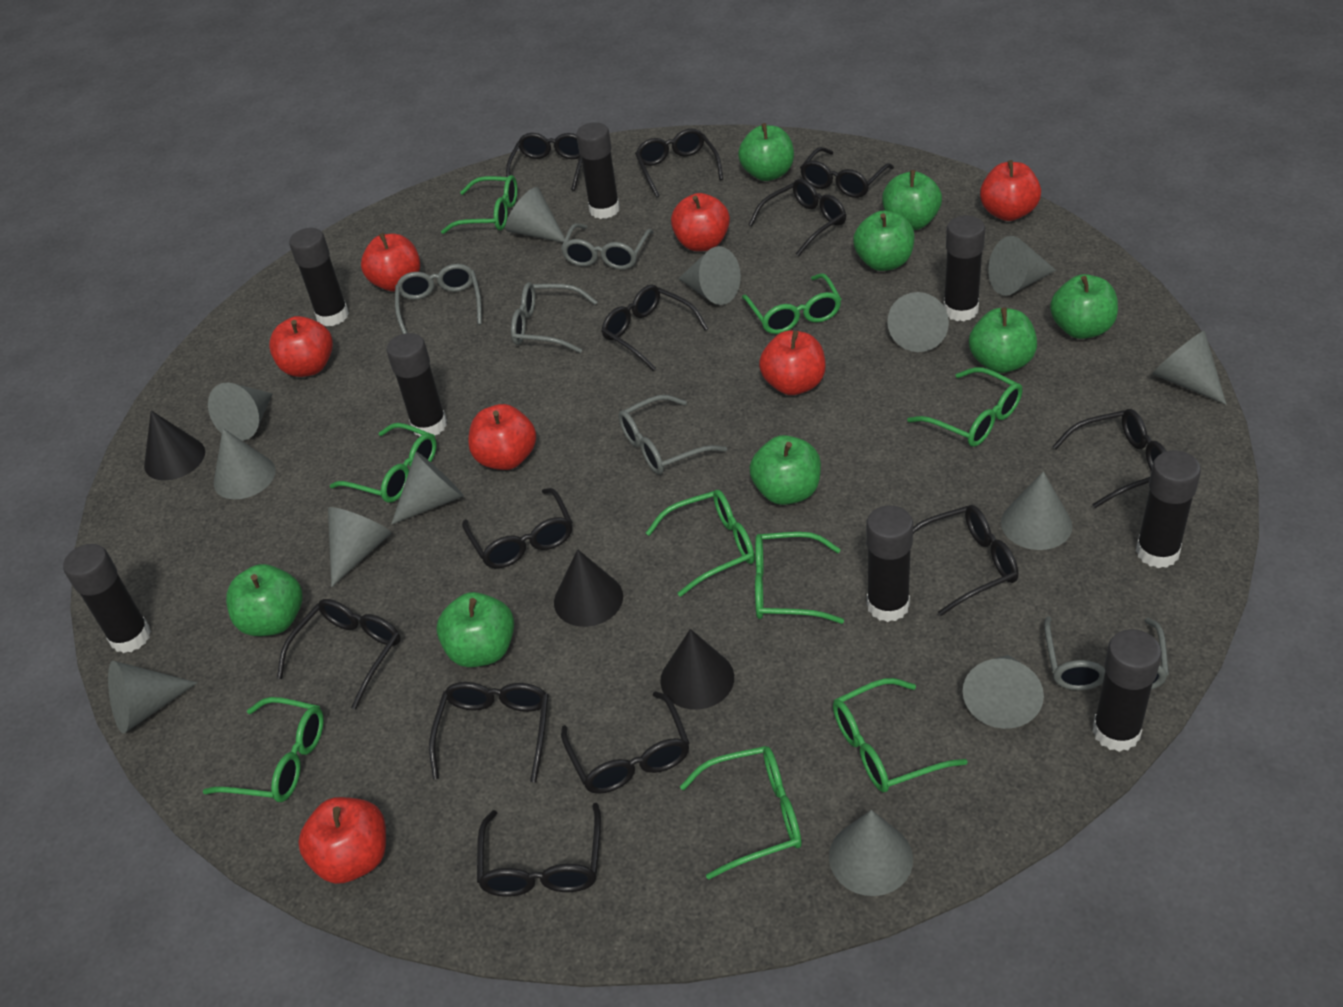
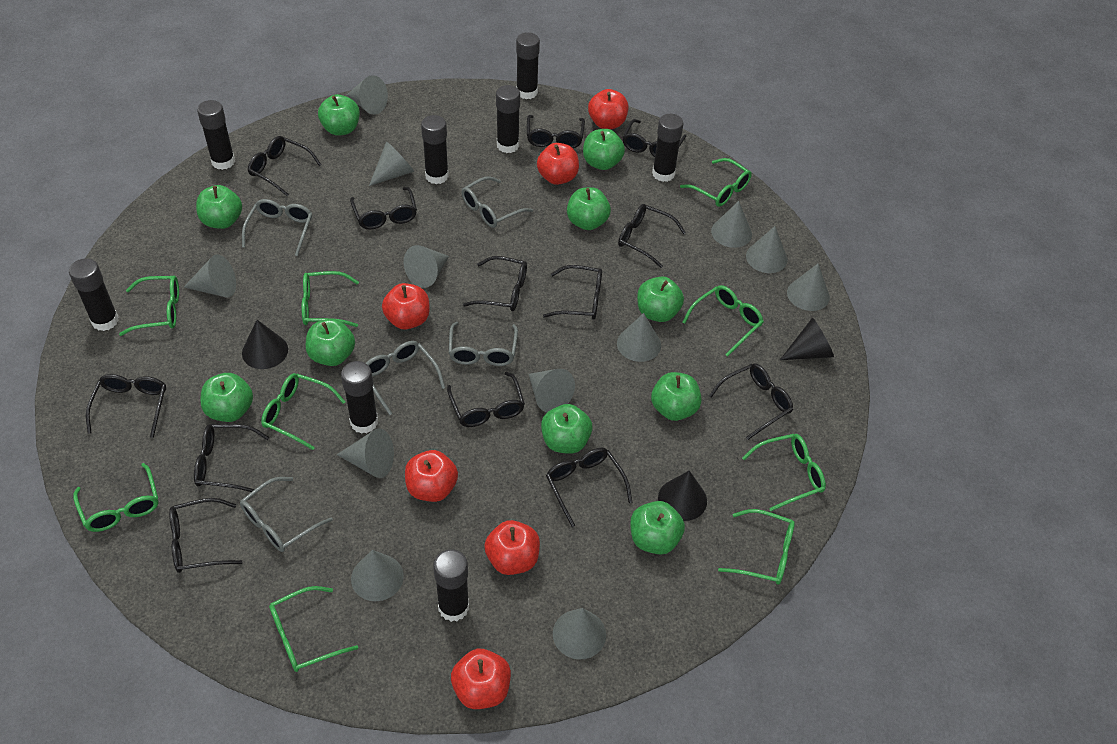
black glasses: 12 -> 13
green apple: 8 -> 10
grey cone: 13 -> 12
red apple: 7 -> 6

